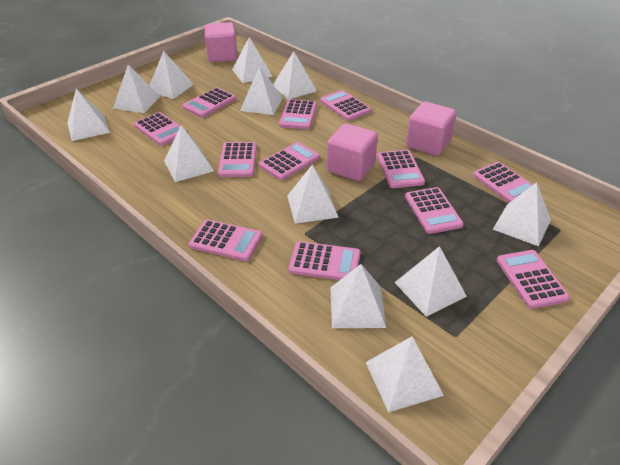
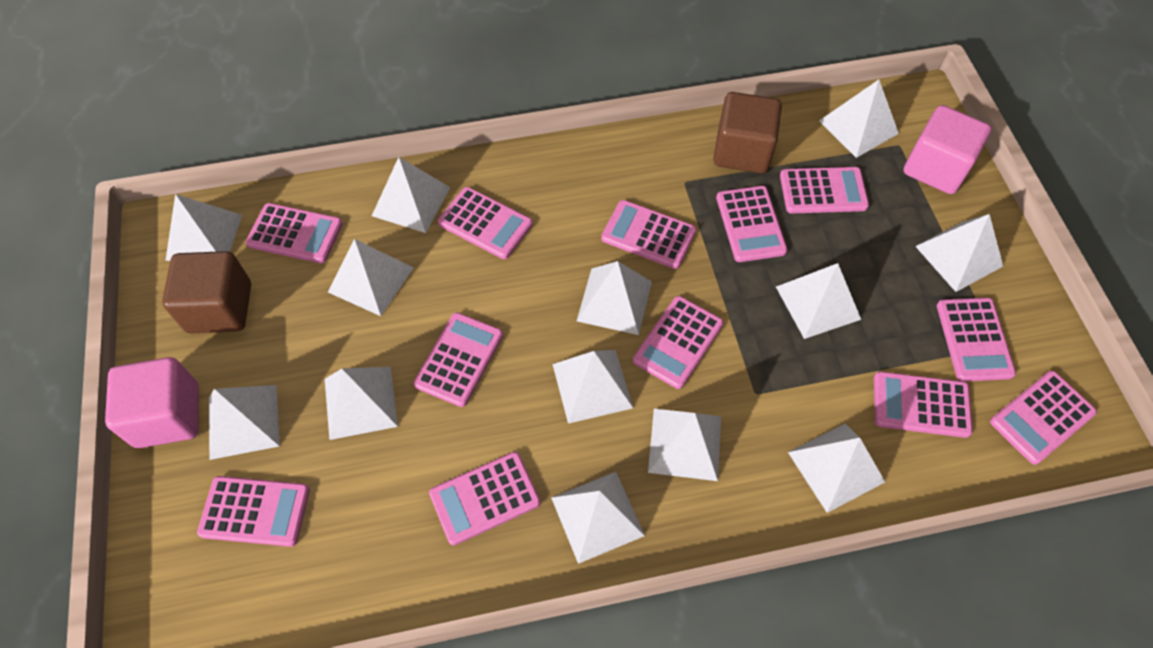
brown cube: 0 -> 2
pink cube: 3 -> 2
white pyramid: 12 -> 13

